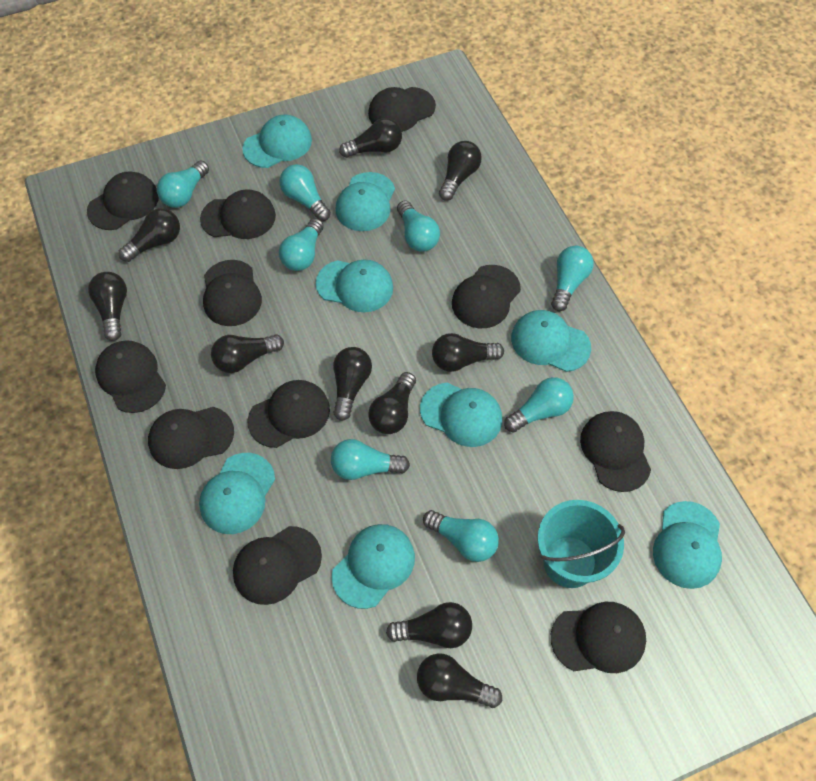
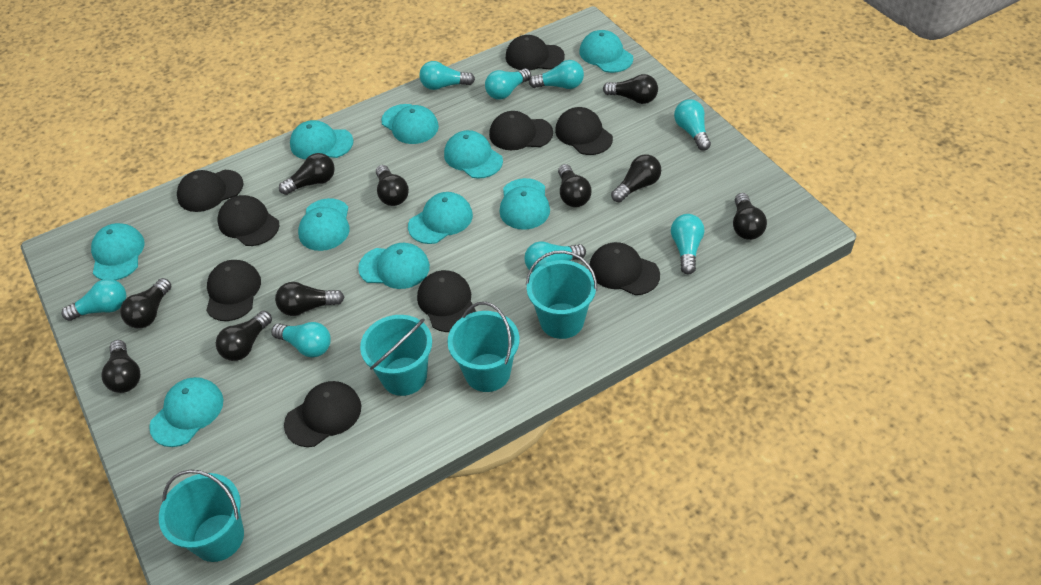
black cap: 11 -> 9
turquoise bucket: 1 -> 4
turquoise cap: 8 -> 10

